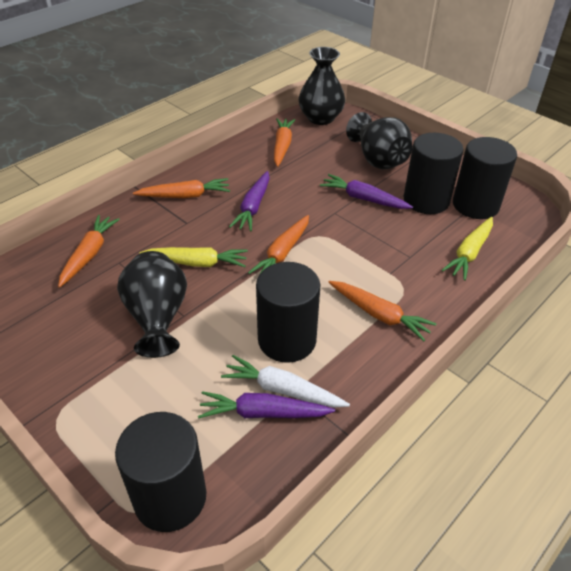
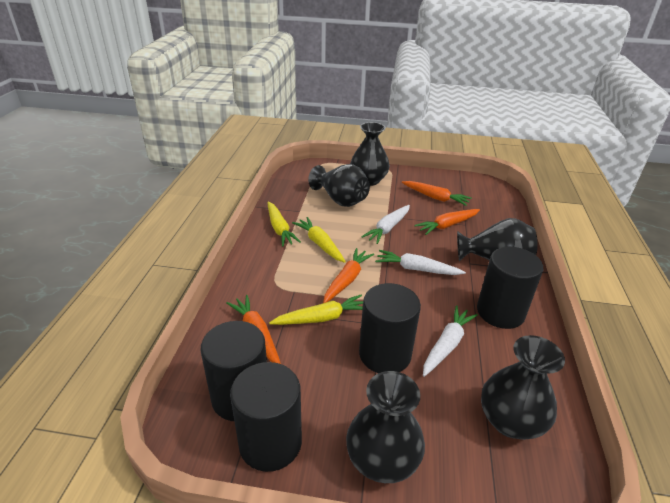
black vase: 3 -> 5
orange carrot: 5 -> 4
purple carrot: 3 -> 0
white carrot: 1 -> 3
yellow carrot: 2 -> 3

